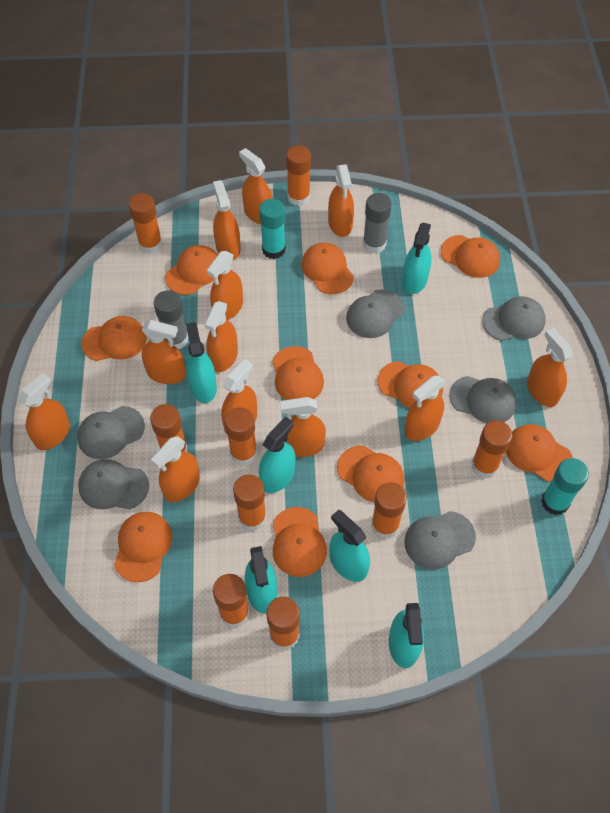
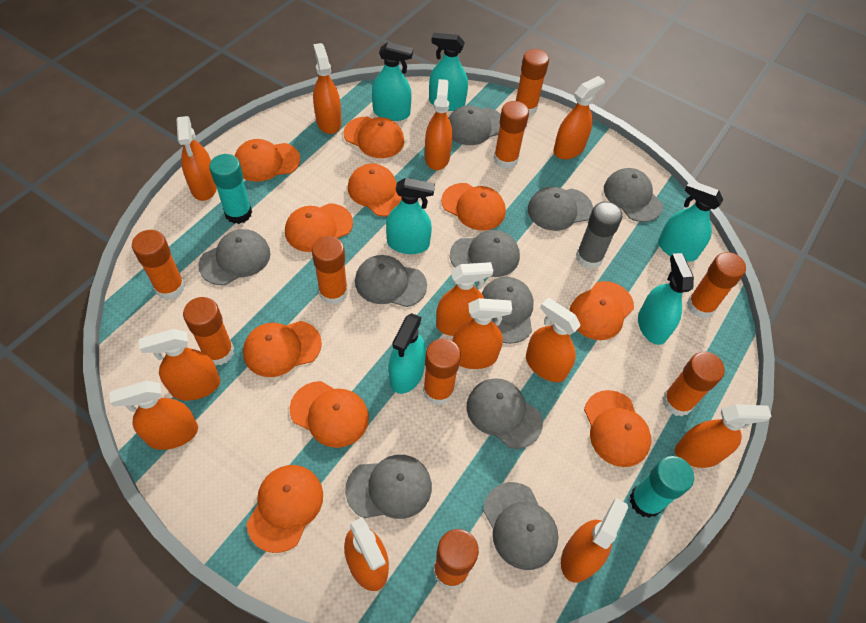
grey cap: 6 -> 10
grey glue stick: 2 -> 1

